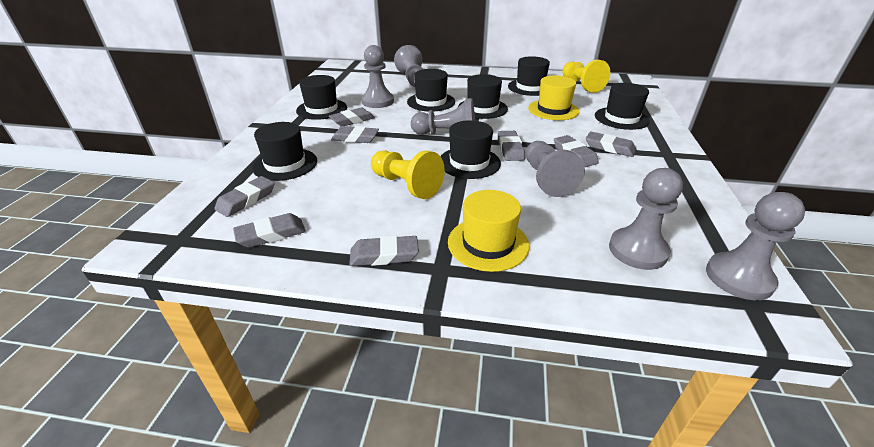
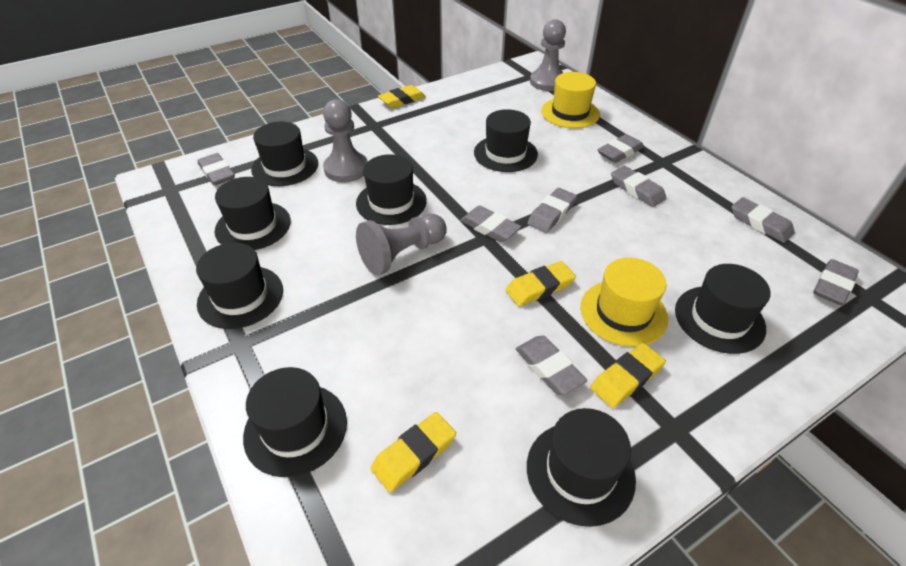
black hat: 7 -> 8
grey pawn: 6 -> 3
yellow eraser: 0 -> 4
yellow pawn: 2 -> 0

